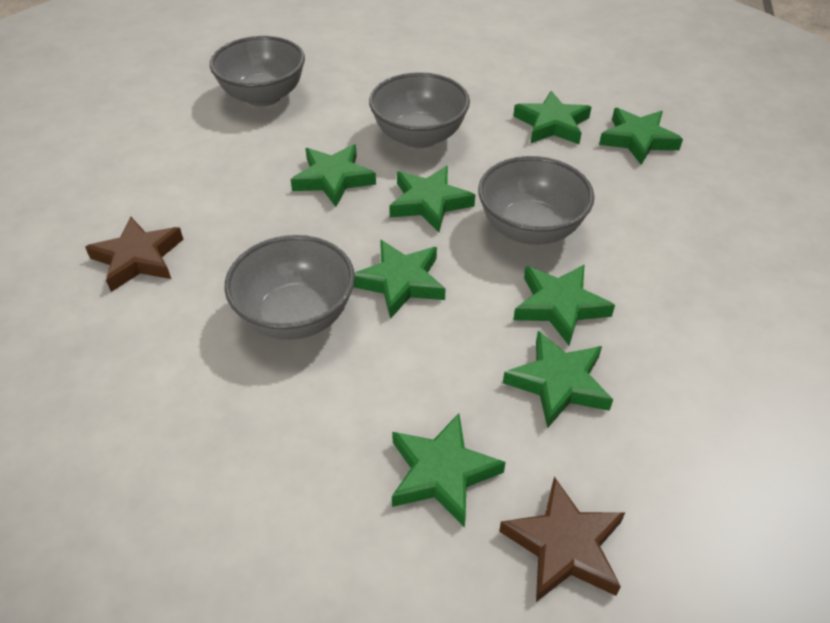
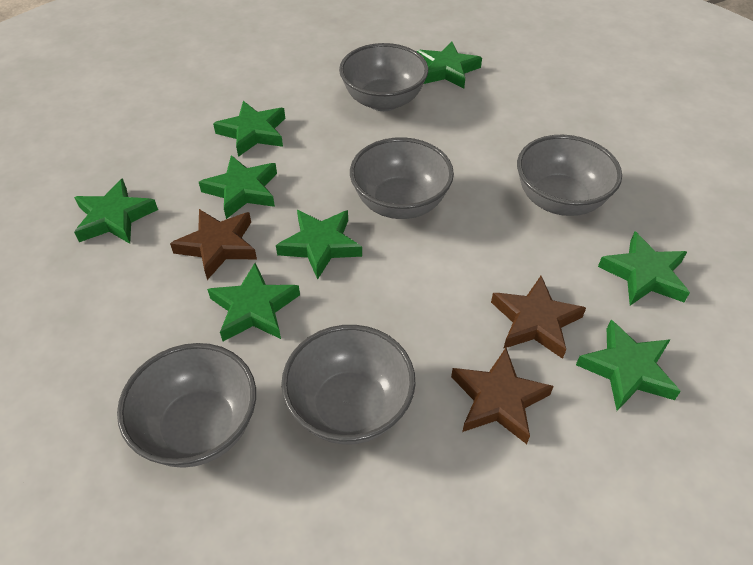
brown star: 2 -> 3
grey bowl: 4 -> 5

